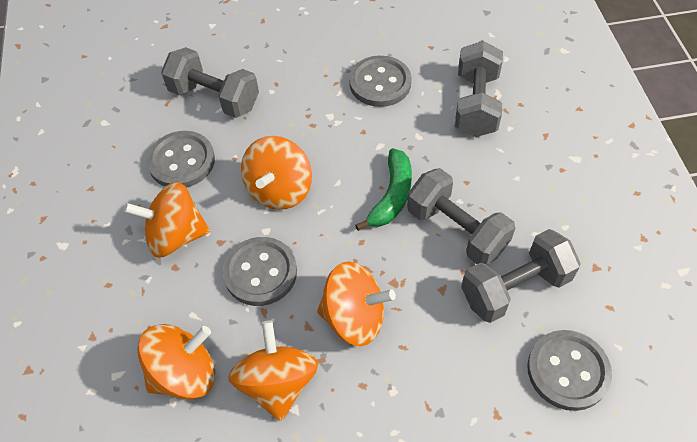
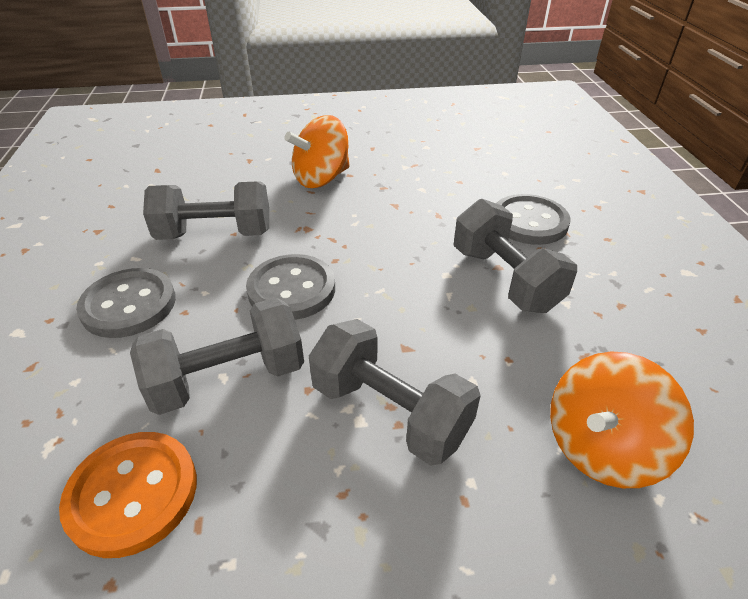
green banana: 1 -> 0
grey button: 4 -> 3
orange button: 0 -> 1
orange spinning top: 5 -> 2

